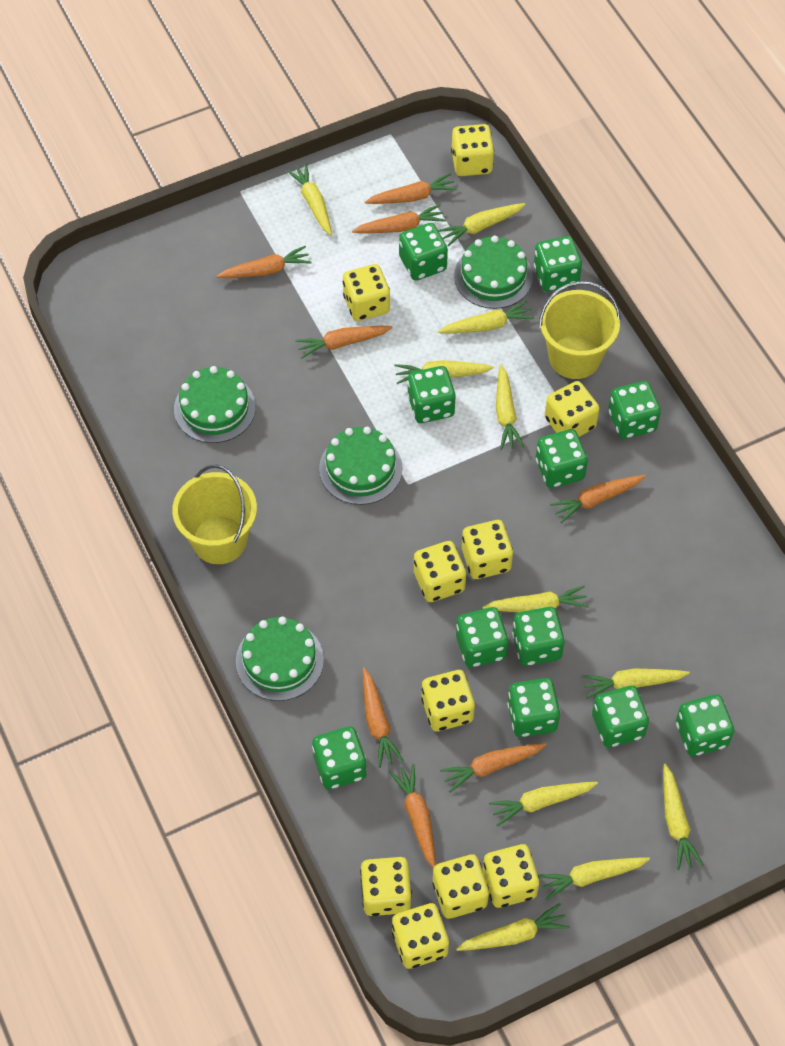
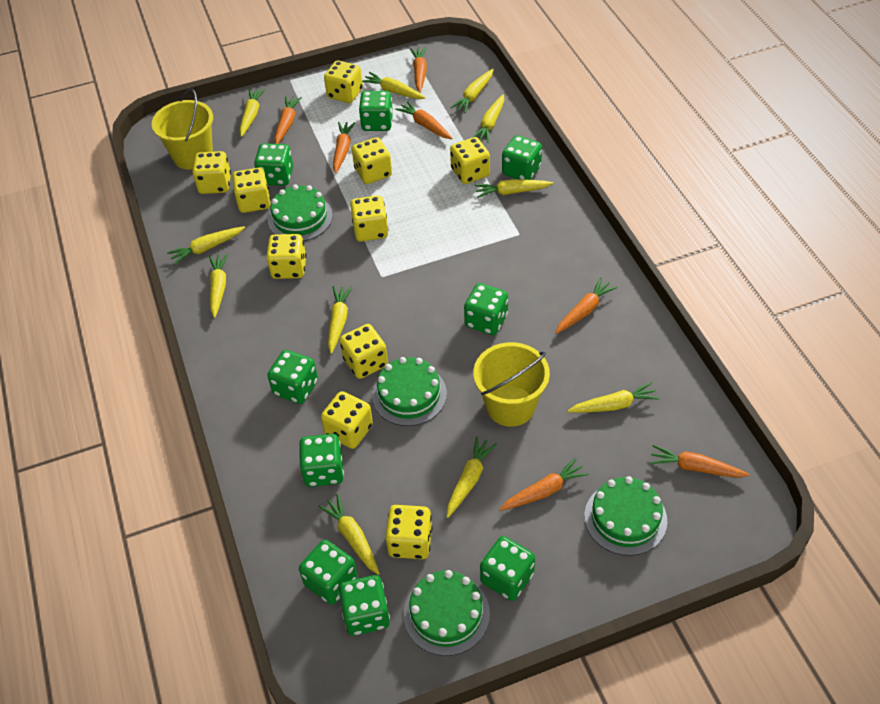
green dice: 11 -> 9
orange carrot: 8 -> 7

